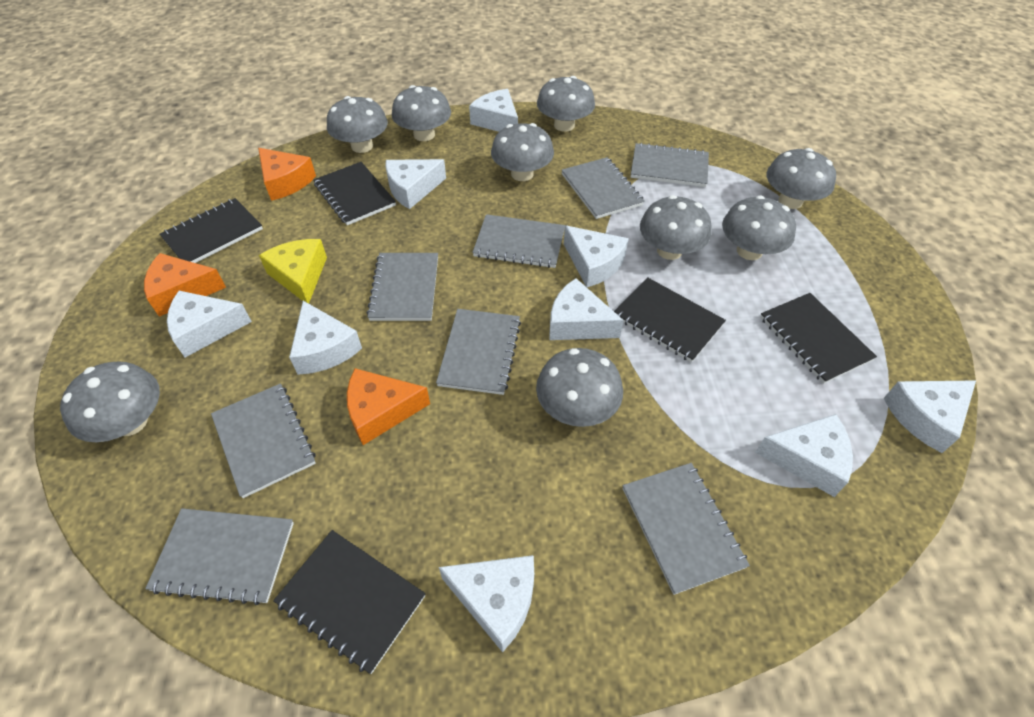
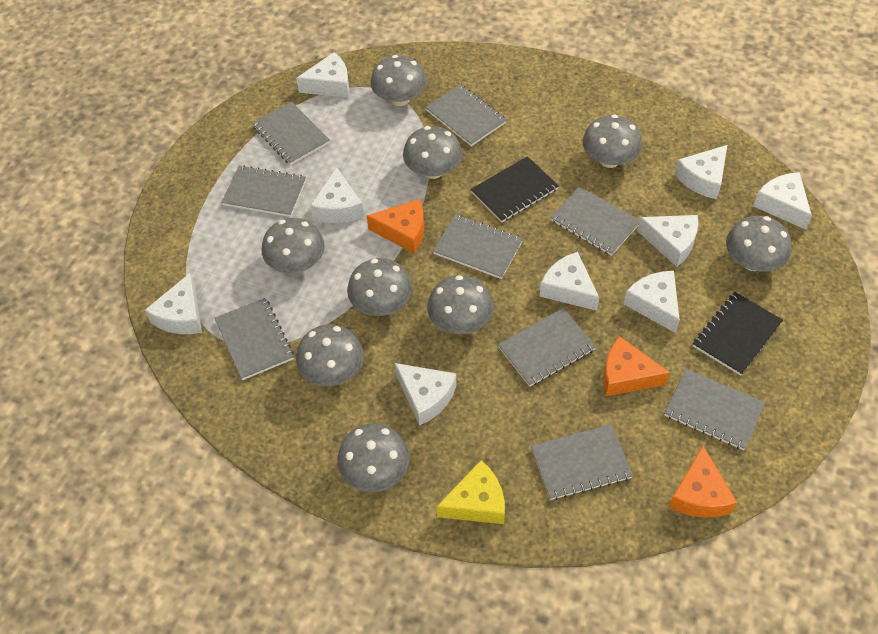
black notebook: 5 -> 2
grey notebook: 8 -> 9

